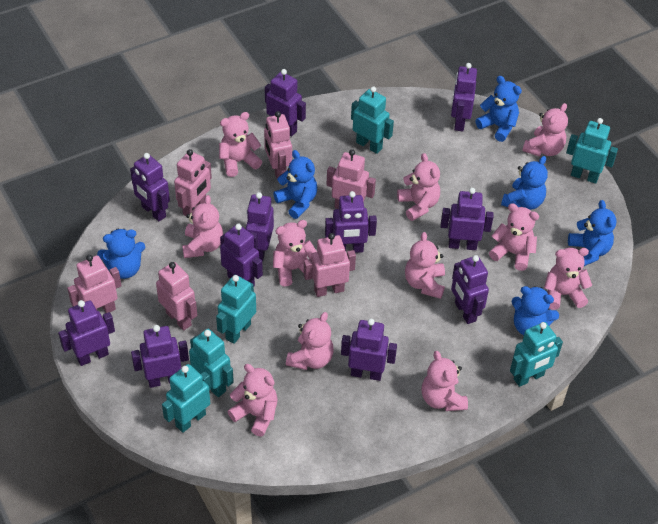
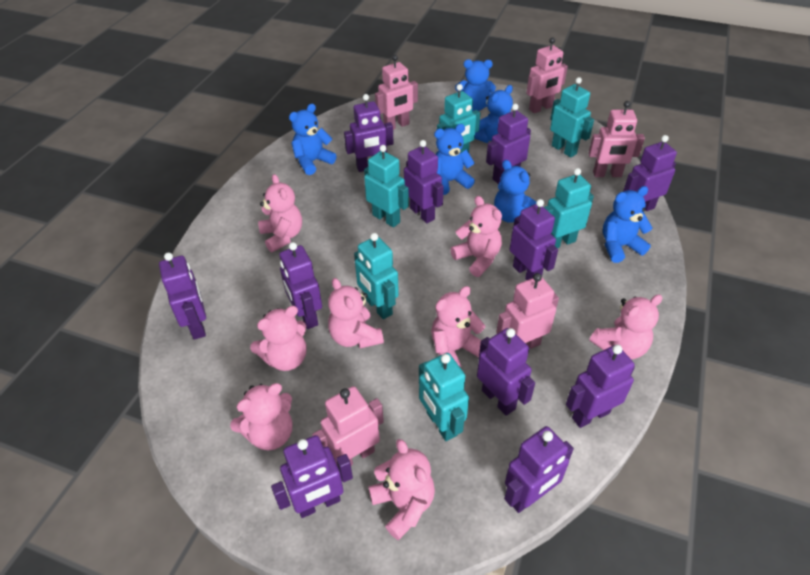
pink robot: 6 -> 5
pink teddy bear: 11 -> 8

